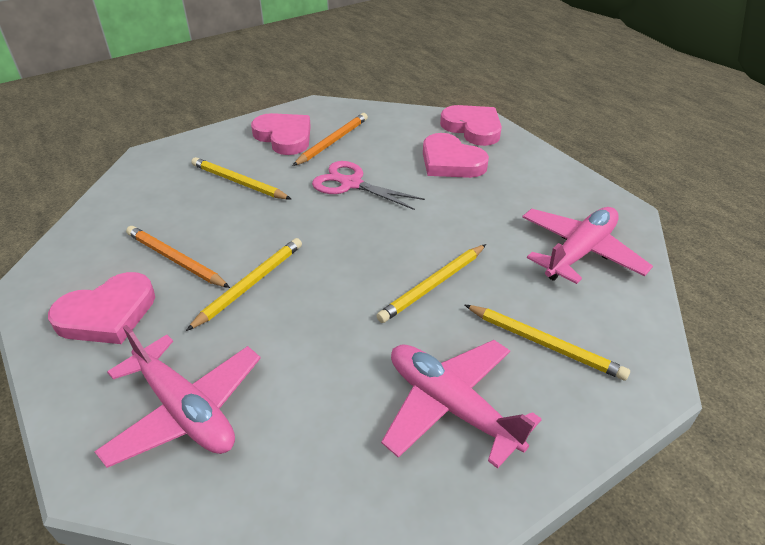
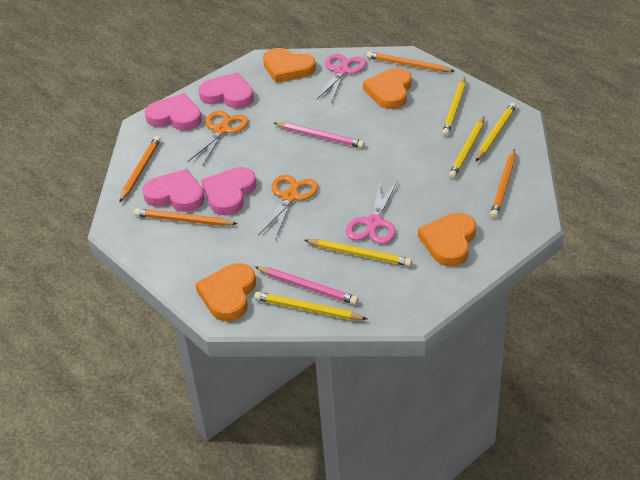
orange heart: 0 -> 4
orange pencil: 2 -> 4
orange scissors: 0 -> 2
pink pencil: 0 -> 2
pink plane: 3 -> 0
pink scissors: 1 -> 2
yellow pencil: 4 -> 5

